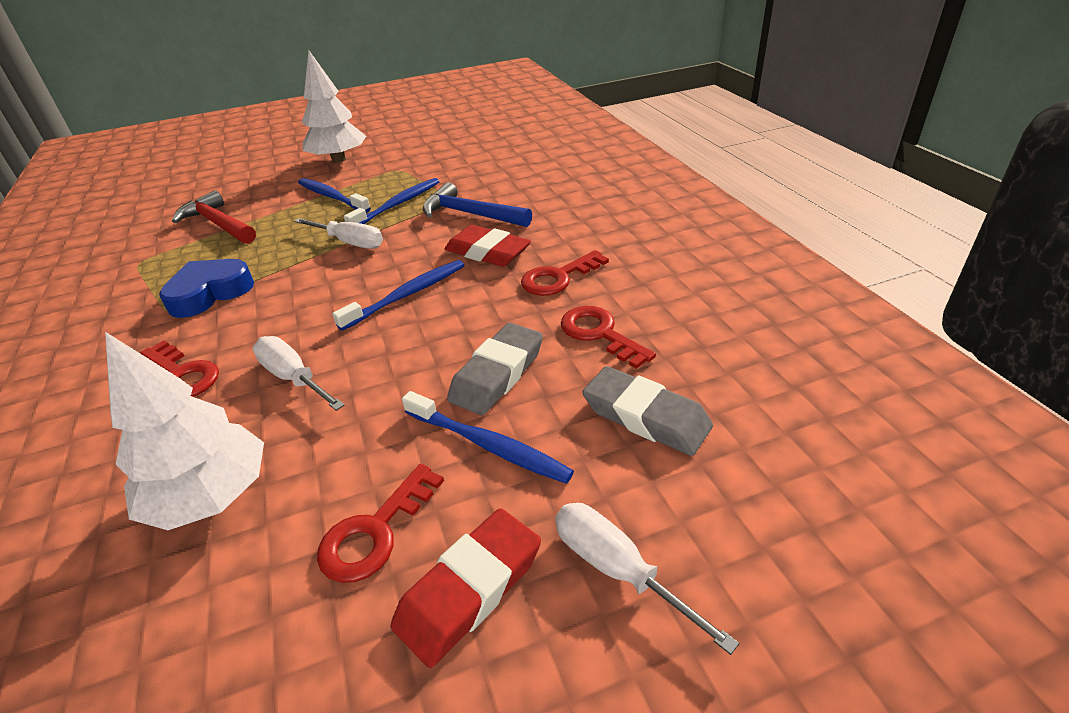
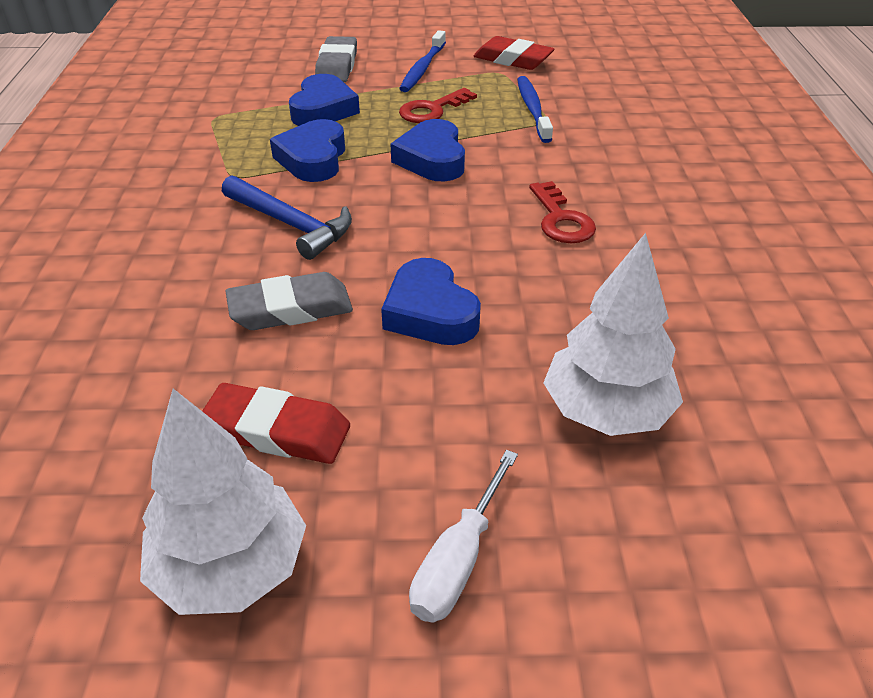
blue heart: 1 -> 4
blue toothbrush: 4 -> 2
red hammer: 1 -> 0
red key: 4 -> 2
white screwdriver: 3 -> 1

